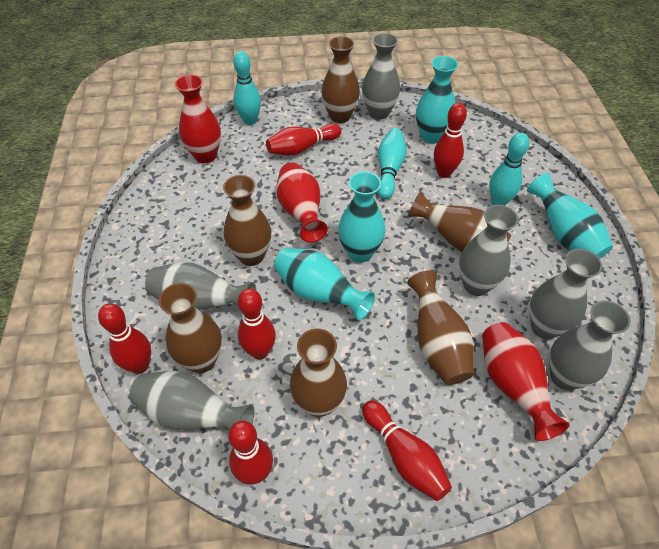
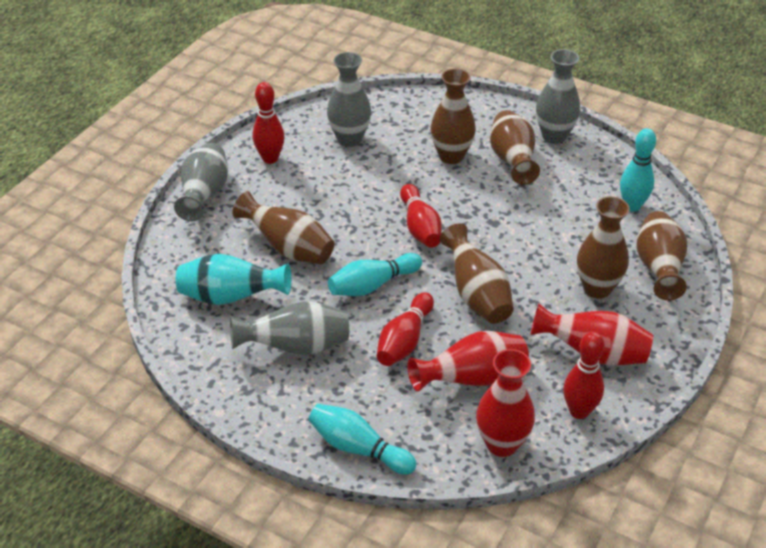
grey vase: 6 -> 4
red bowling pin: 6 -> 4
turquoise vase: 4 -> 1

